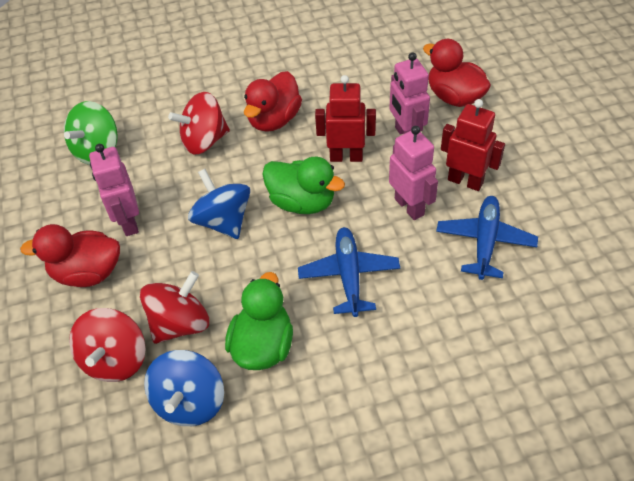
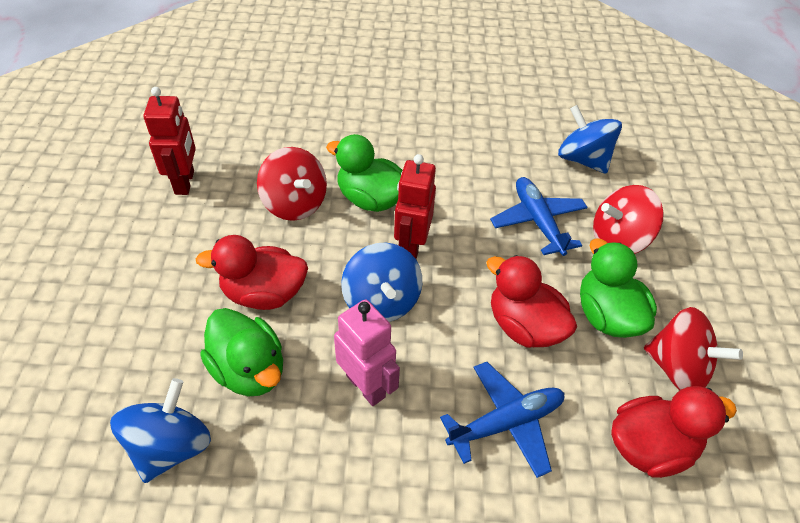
blue spinning top: 2 -> 3
green duck: 2 -> 3
green spinning top: 1 -> 0
pink robot: 3 -> 1

